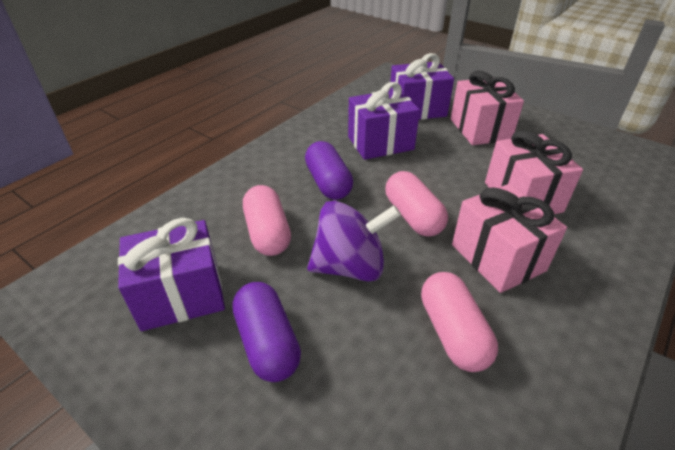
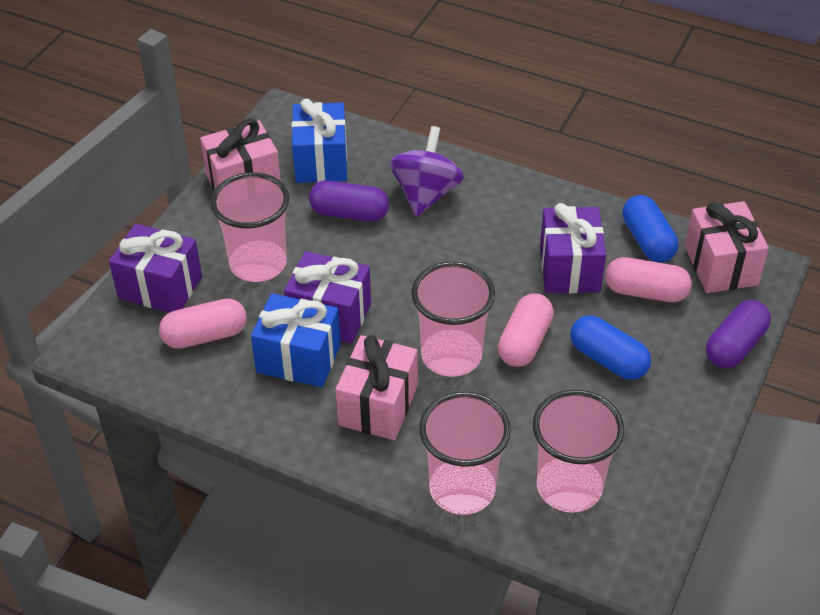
blue capsule: 0 -> 2
blue gift: 0 -> 2
pink cup: 0 -> 4

